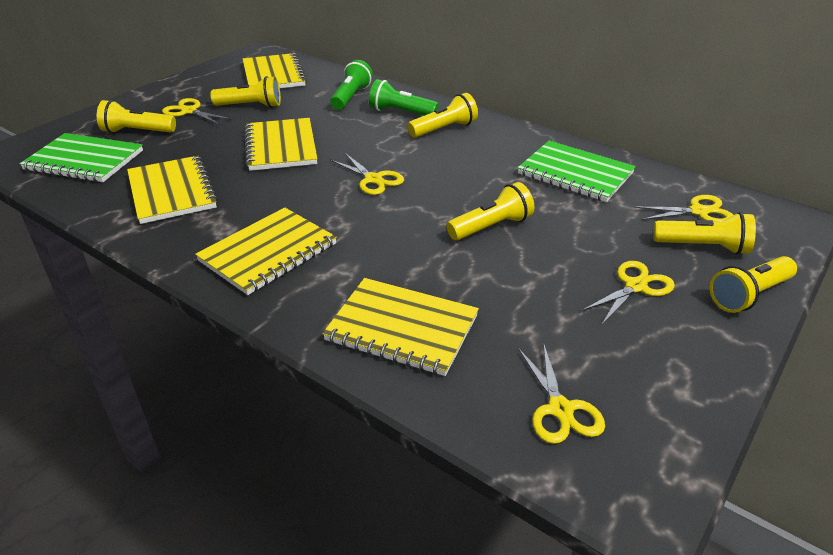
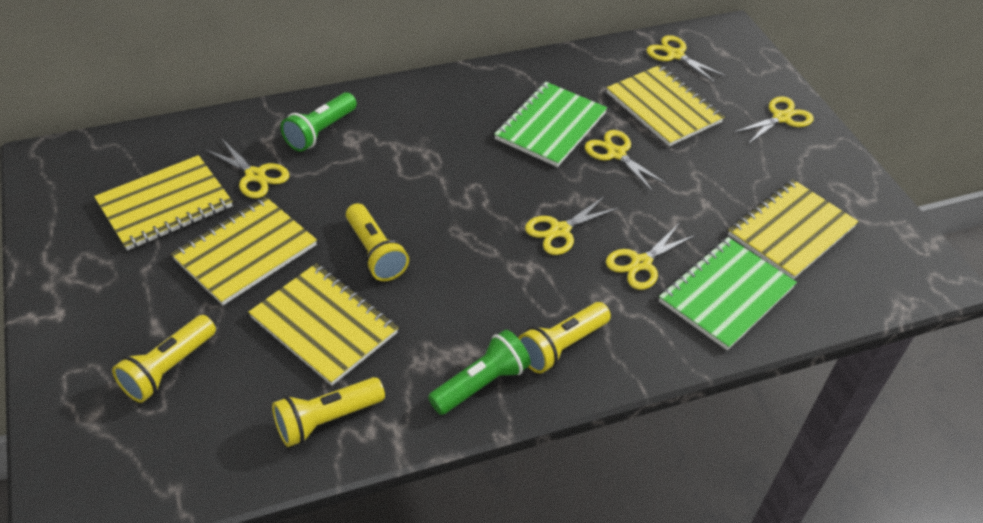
yellow flashlight: 6 -> 4
yellow scissors: 5 -> 6

